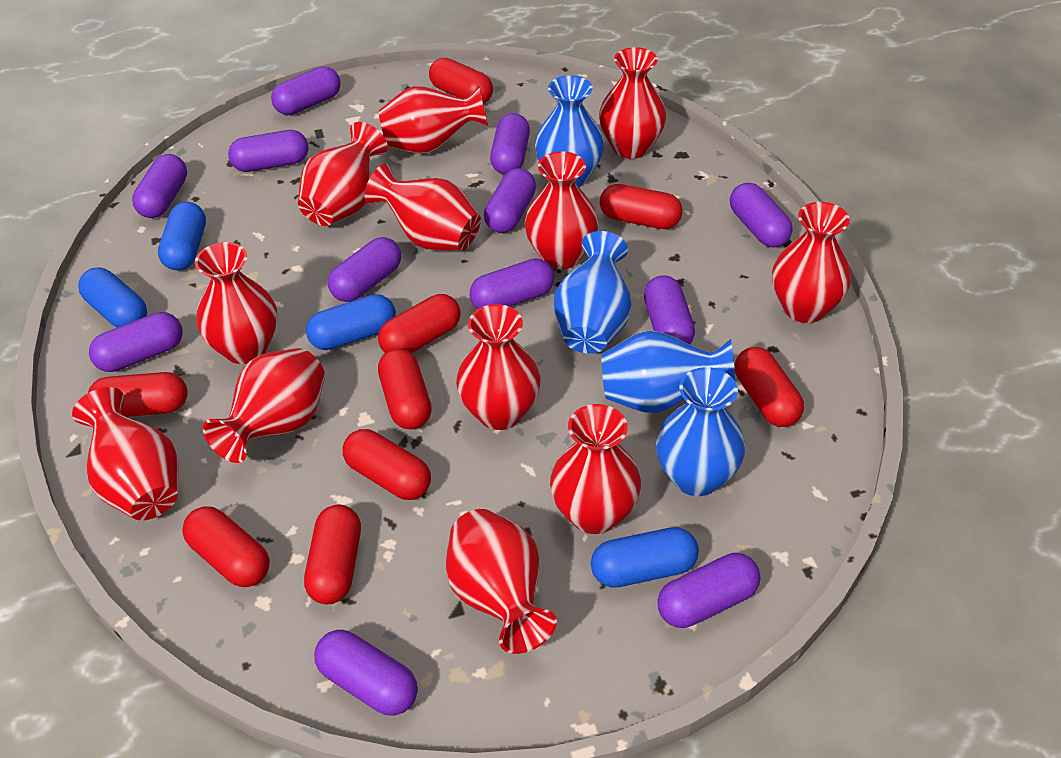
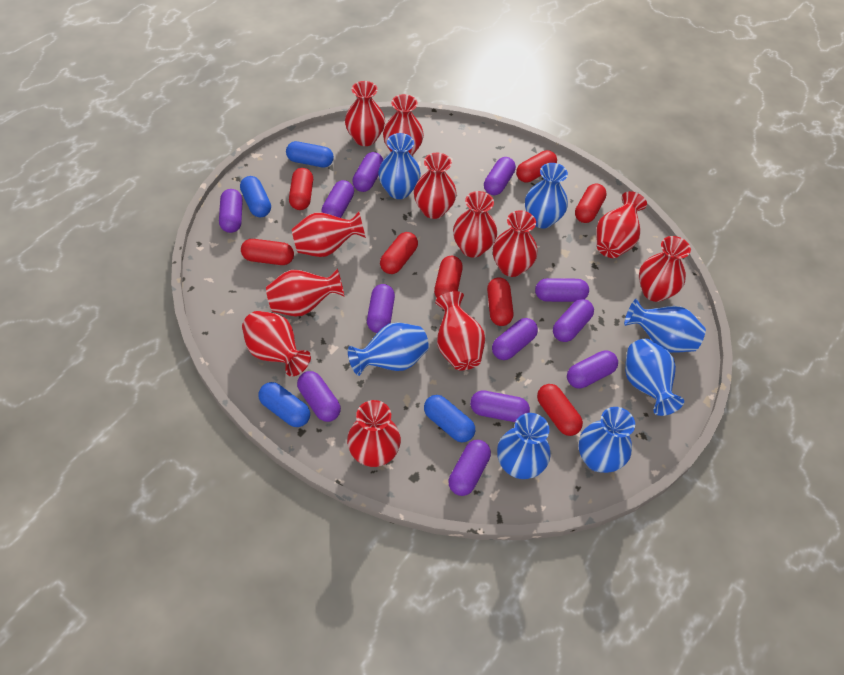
blue vase: 4 -> 7
red capsule: 9 -> 8

